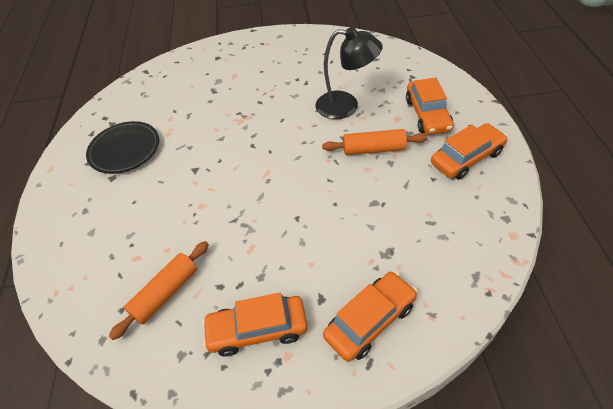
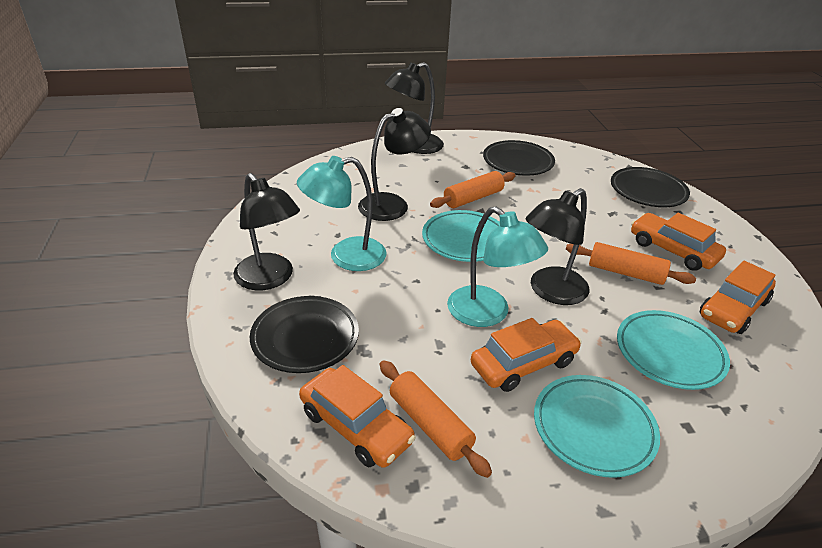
black lamp: 1 -> 4
black plate: 1 -> 3
orange rolling pin: 2 -> 3
turquoise lamp: 0 -> 2
turquoise plate: 0 -> 3

